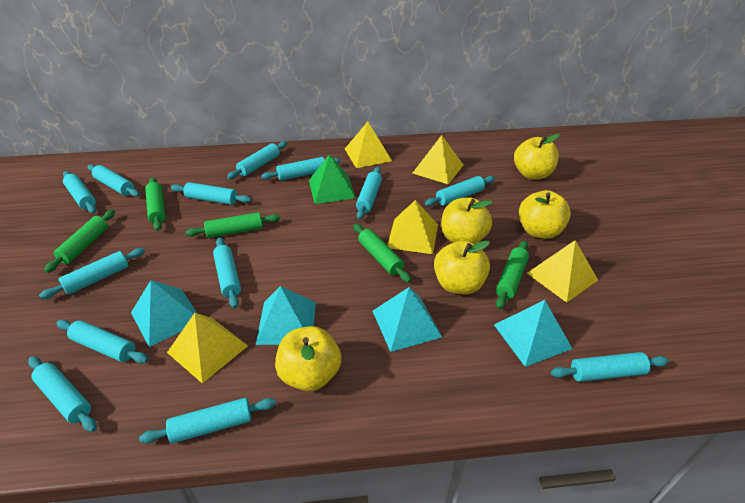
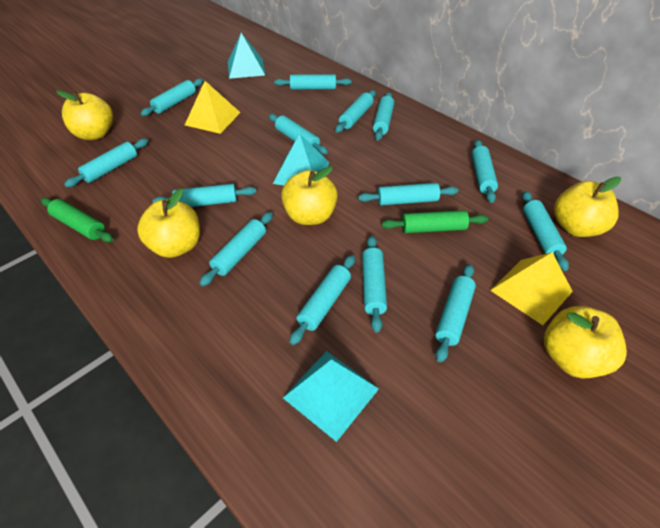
green pyramid: 1 -> 0
green rolling pin: 5 -> 2
turquoise pyramid: 4 -> 3
turquoise rolling pin: 13 -> 14
yellow pyramid: 5 -> 2

